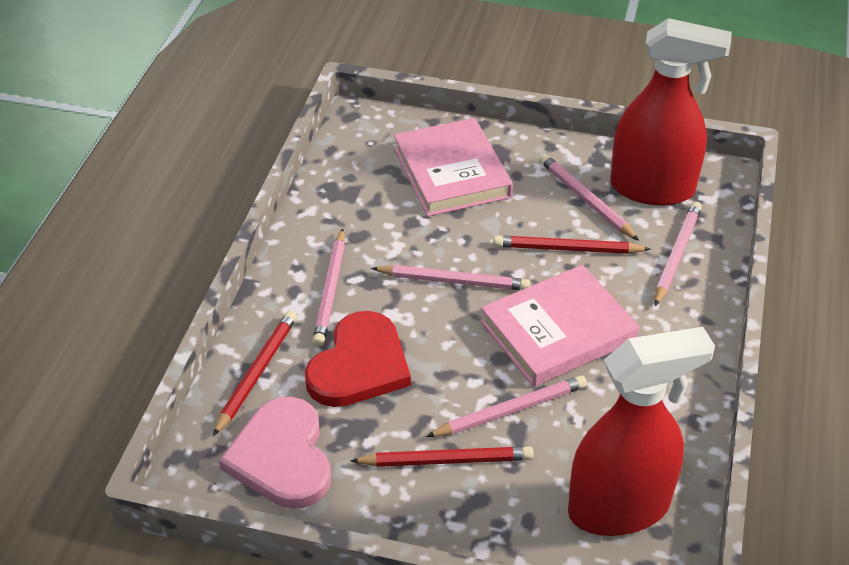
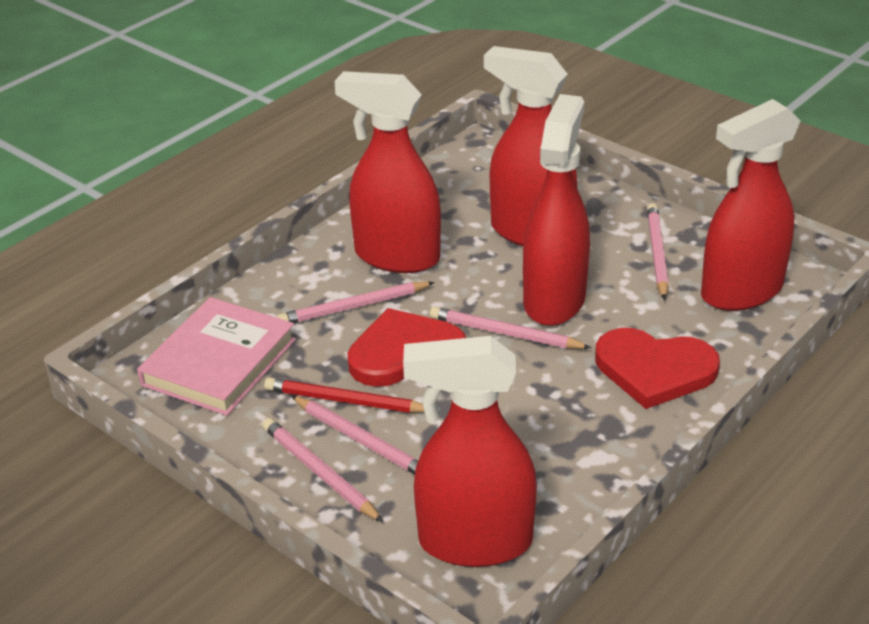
pink book: 2 -> 1
pink heart: 1 -> 0
red heart: 1 -> 2
red pencil: 3 -> 1
red spray bottle: 2 -> 5

